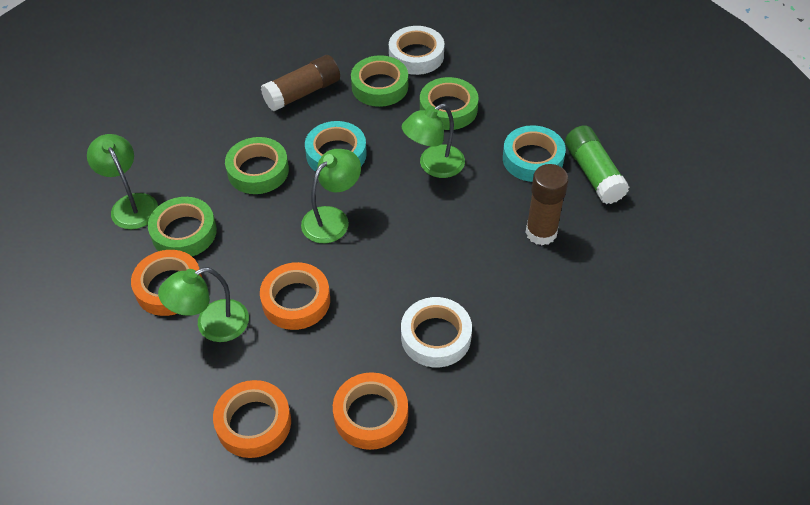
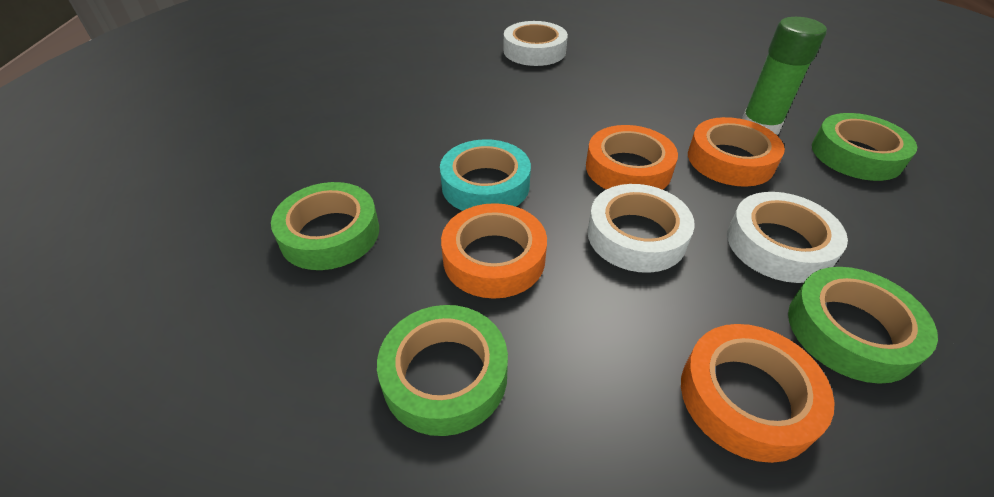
brown glue stick: 2 -> 0
green lamp: 4 -> 0
turquoise tape: 2 -> 1
white tape: 2 -> 3

